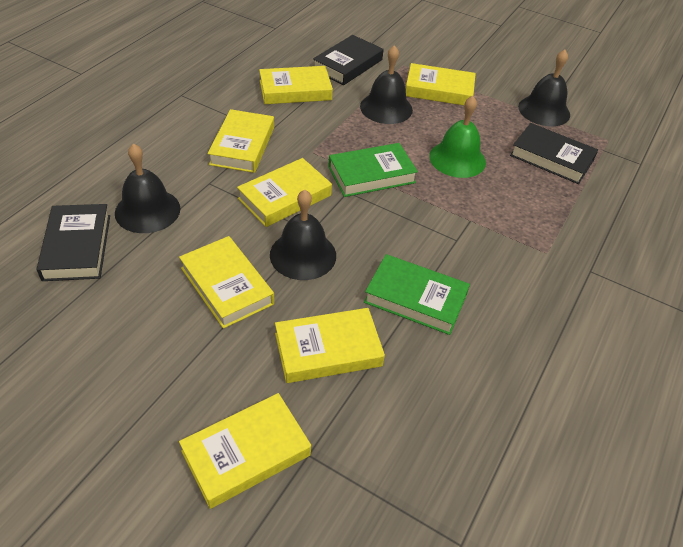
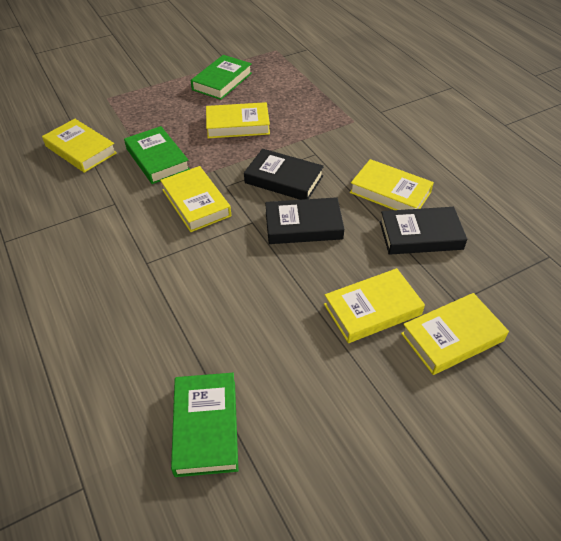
black bell: 4 -> 0
green bell: 1 -> 0
green book: 2 -> 3
yellow book: 7 -> 6

